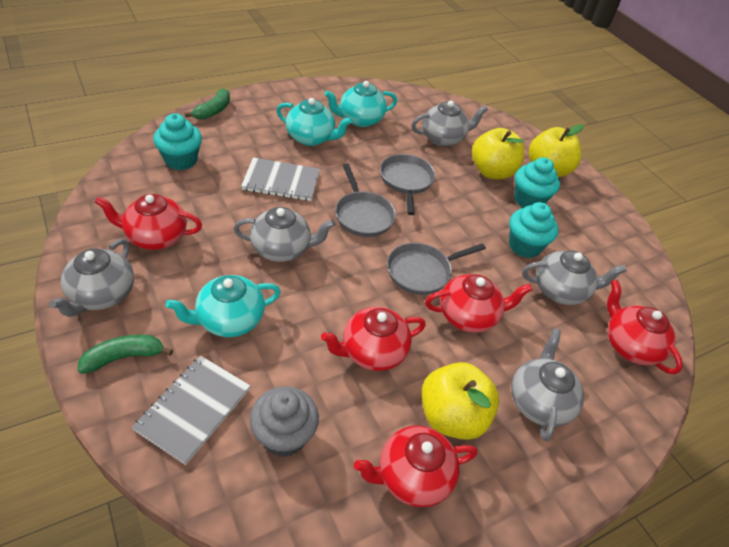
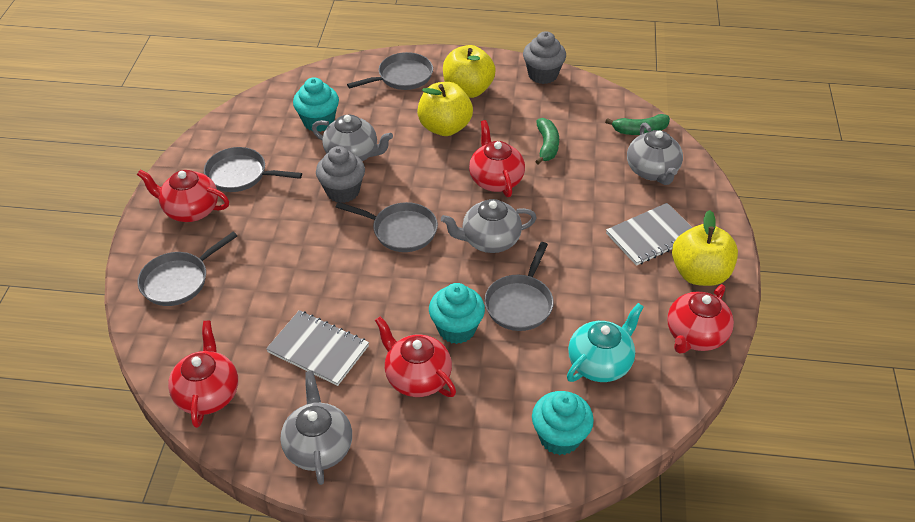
grey cupcake: 1 -> 2
grey pan: 3 -> 5
grey teapot: 5 -> 4
turquoise teapot: 3 -> 1

